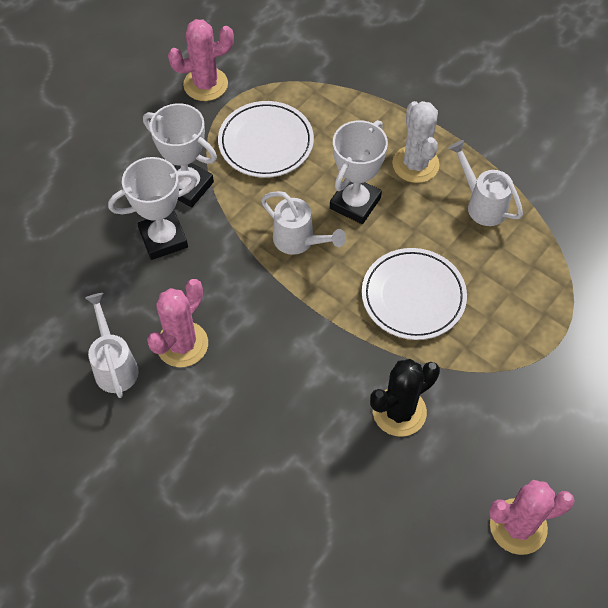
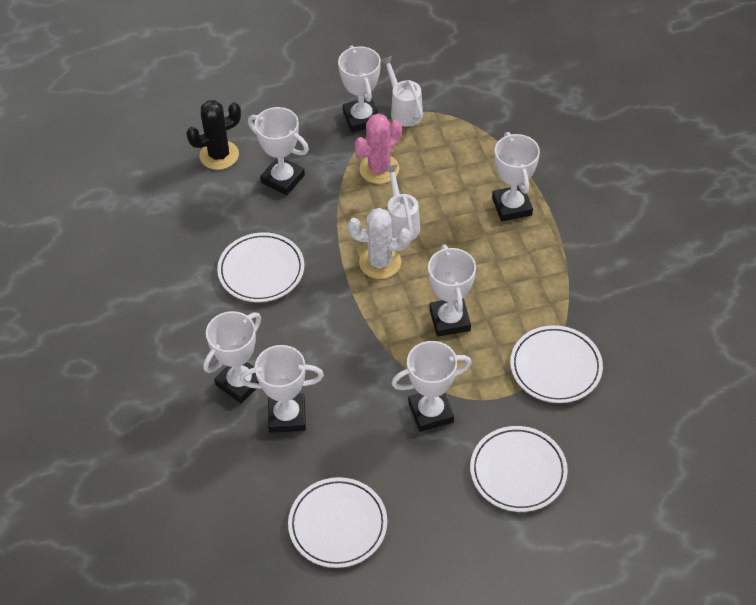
pink cactus: 3 -> 1
white plate: 2 -> 4
white trophy: 3 -> 7
white watering can: 3 -> 2

